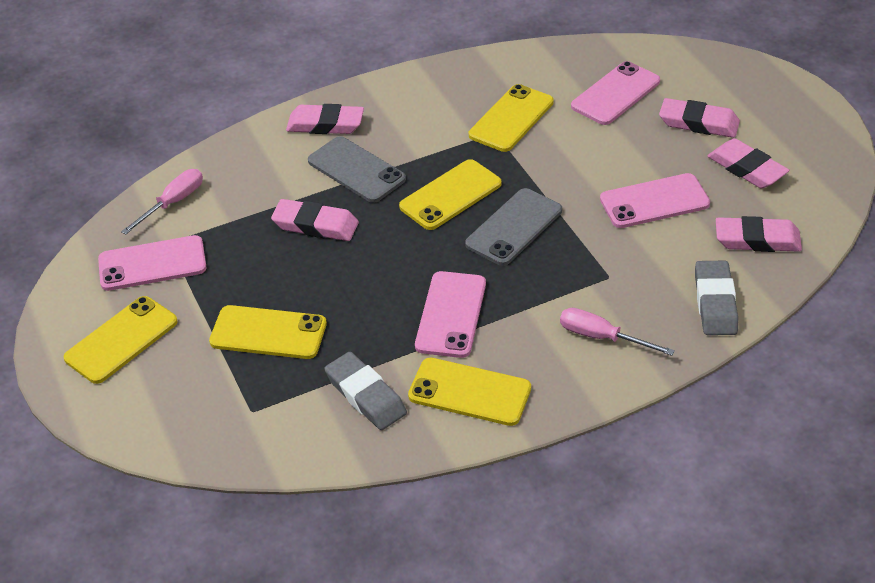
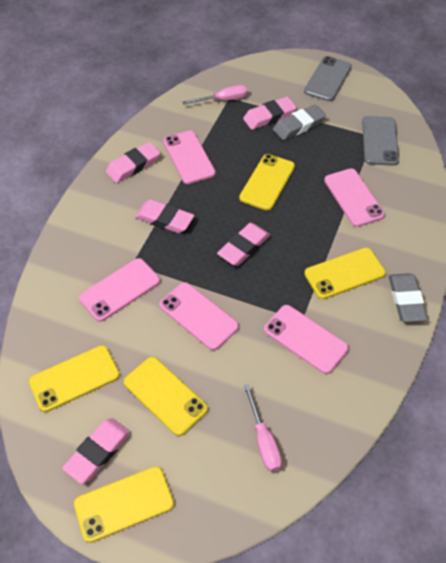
pink phone: 4 -> 5

